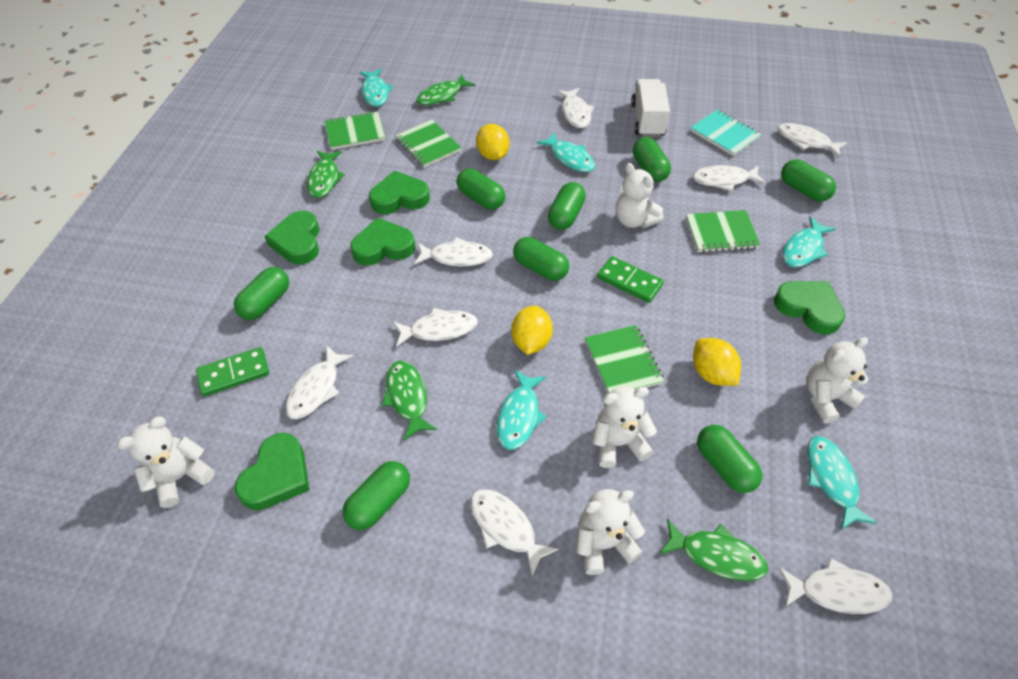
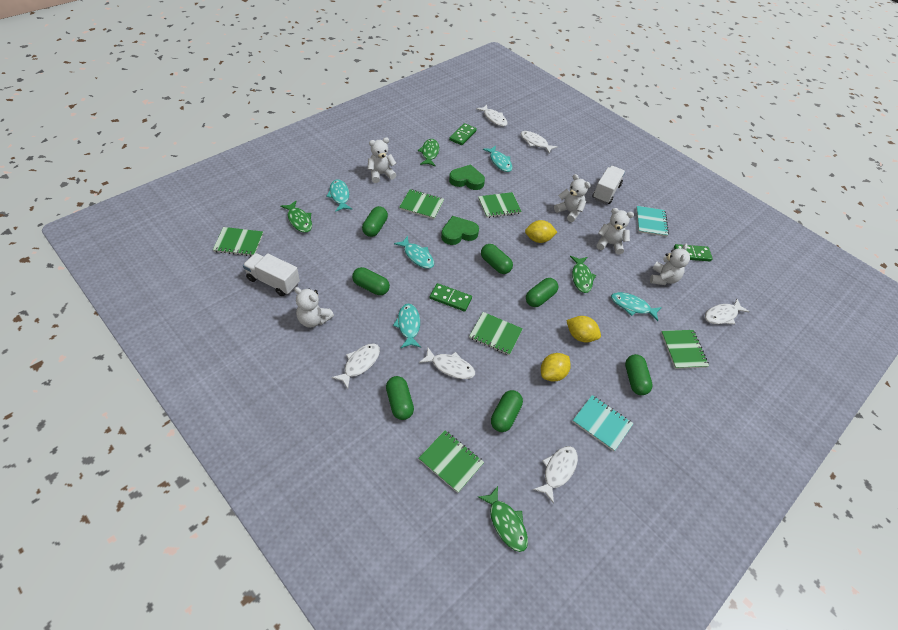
green capsule: 8 -> 7
green domino: 2 -> 3
green heart: 5 -> 2
green notebook: 4 -> 6
turquoise notebook: 1 -> 2
white fish: 8 -> 6
white truck: 1 -> 2

